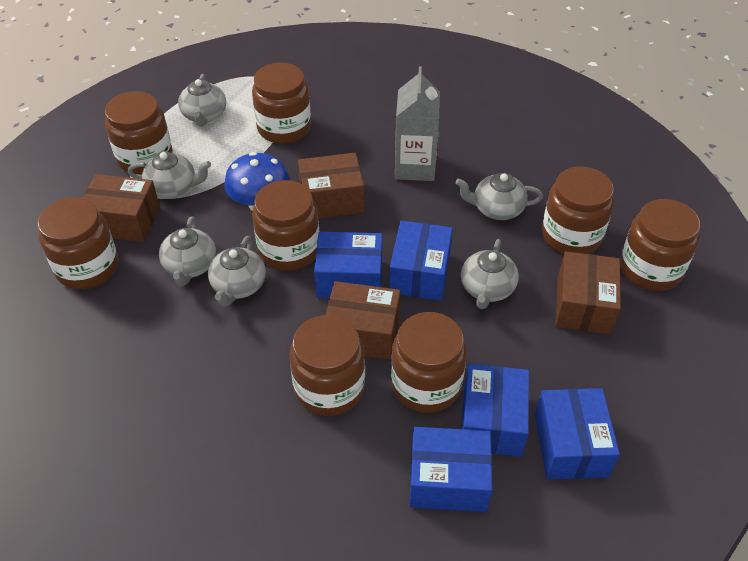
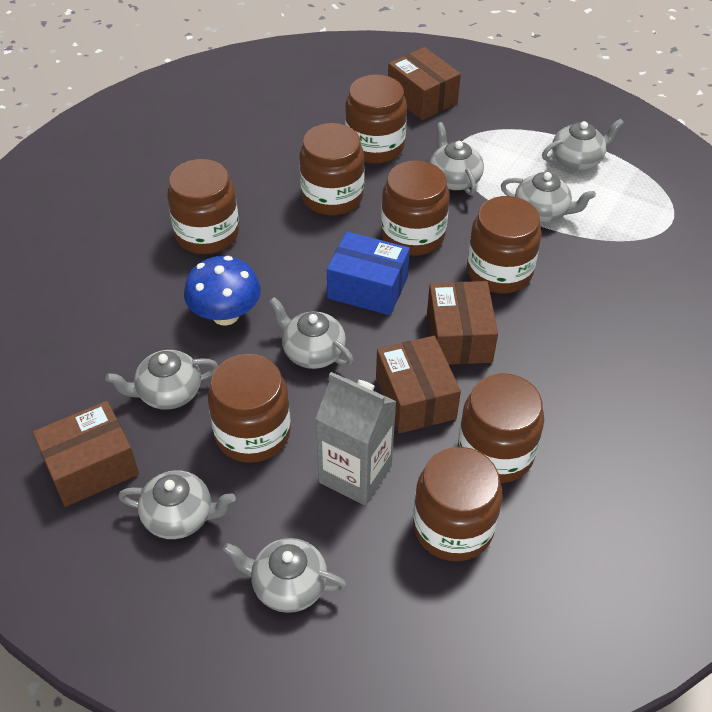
blue box: 5 -> 1
grey teapot: 6 -> 7

